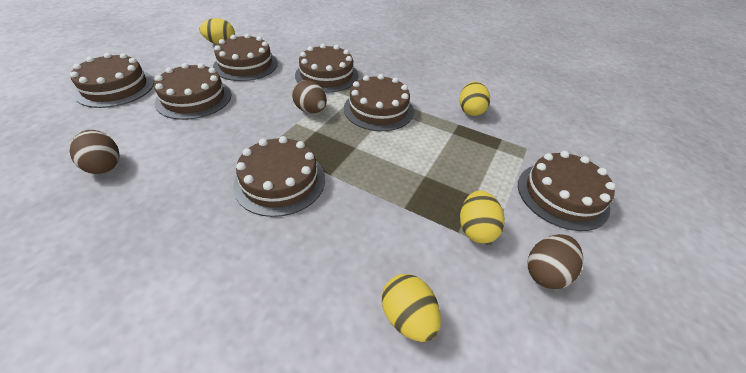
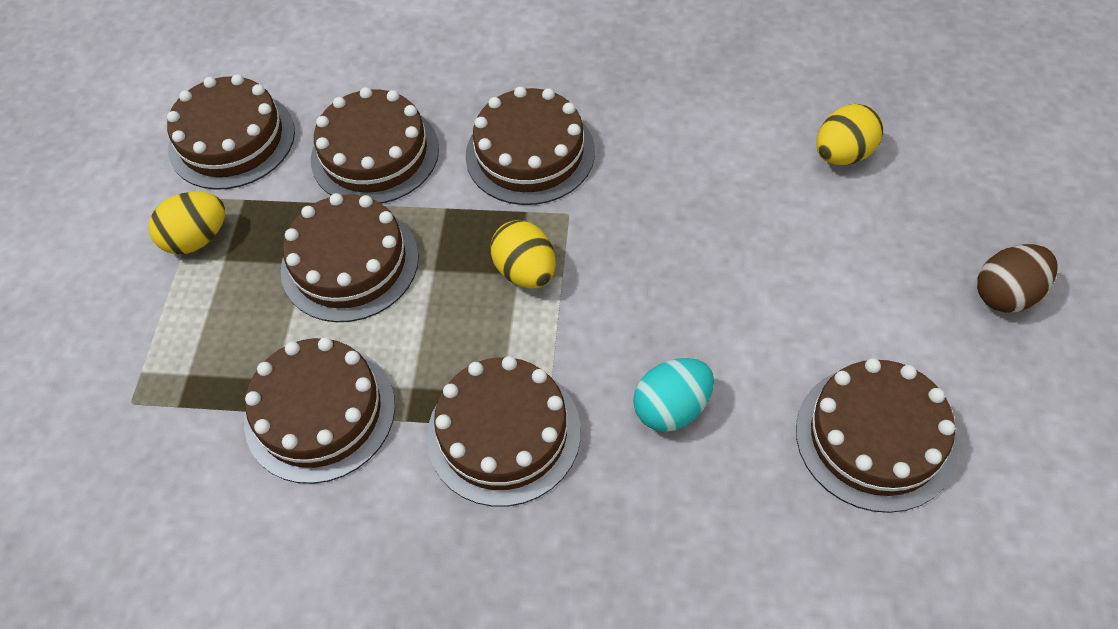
brown egg: 3 -> 1
turquoise egg: 0 -> 1
yellow egg: 4 -> 3

